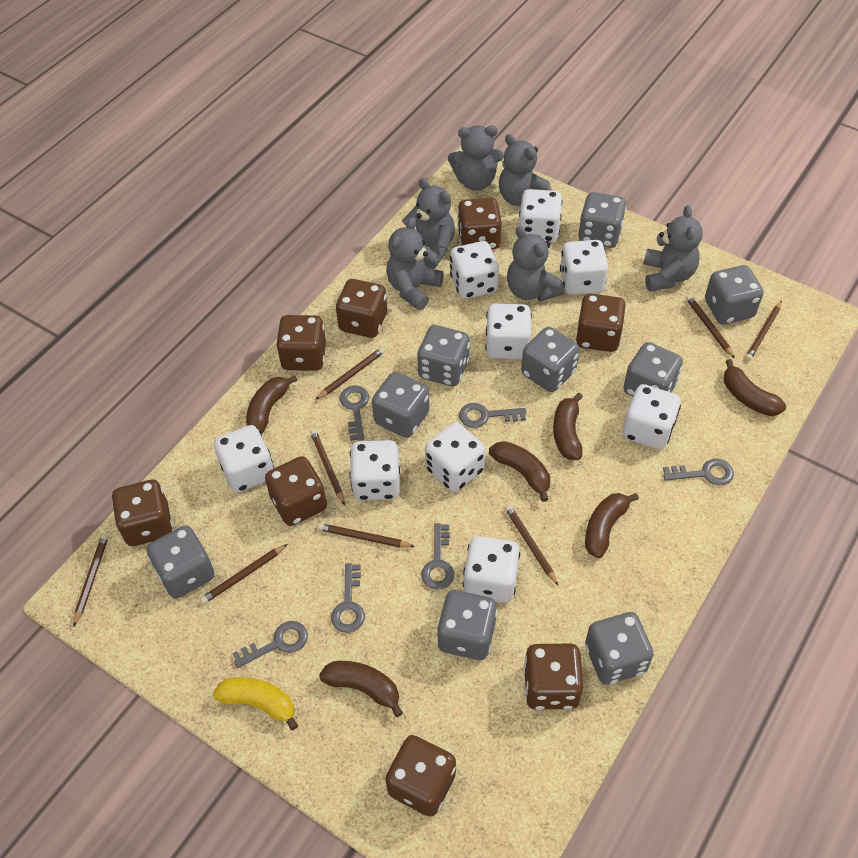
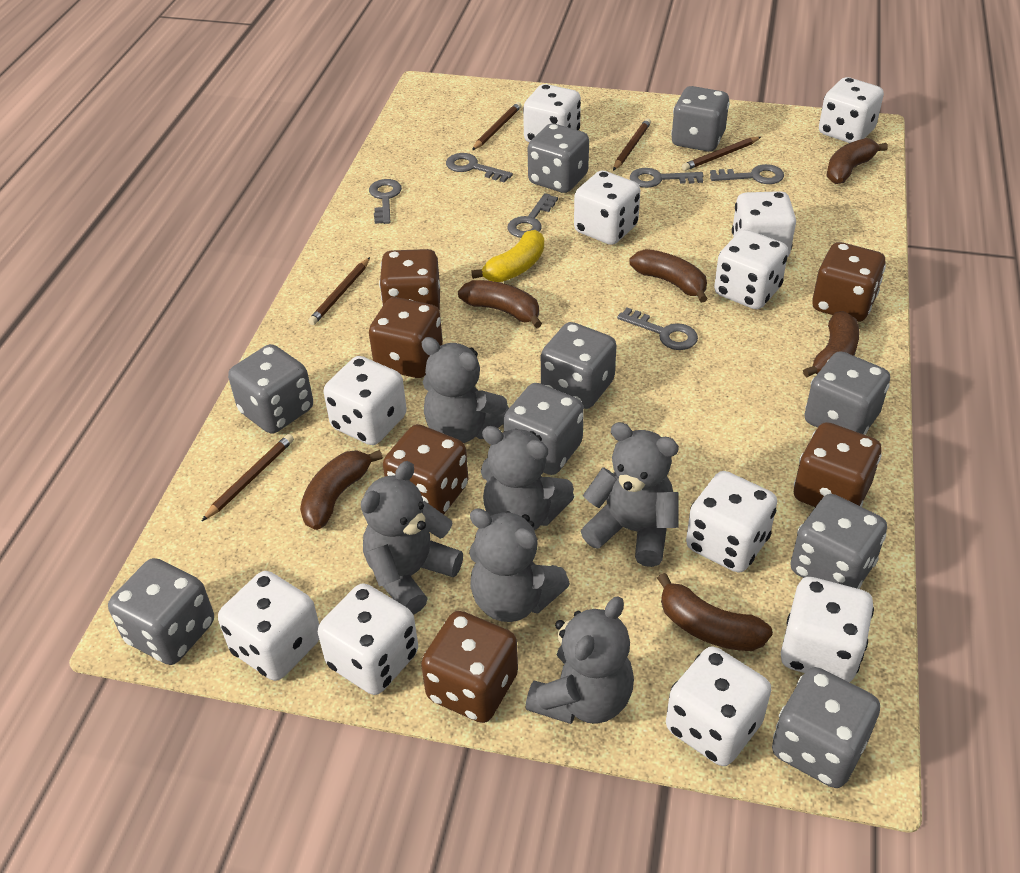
brown dice: 8 -> 6
brown pencil: 8 -> 5
white dice: 9 -> 11

